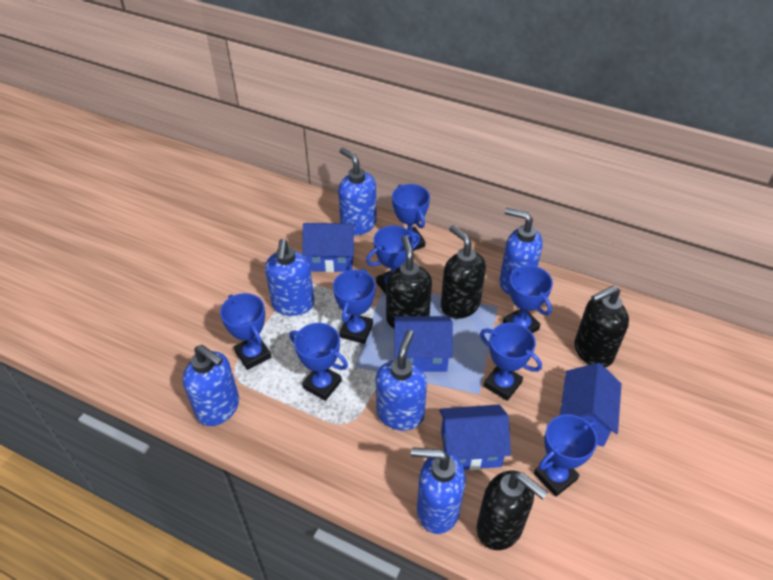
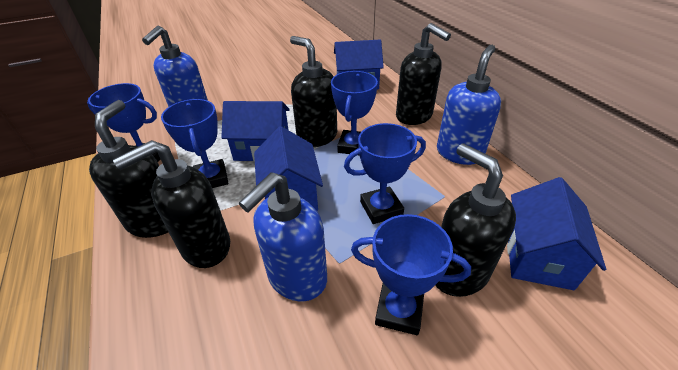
black soap dispenser: 4 -> 5
blue soap dispenser: 6 -> 3
blue trophy: 8 -> 5

